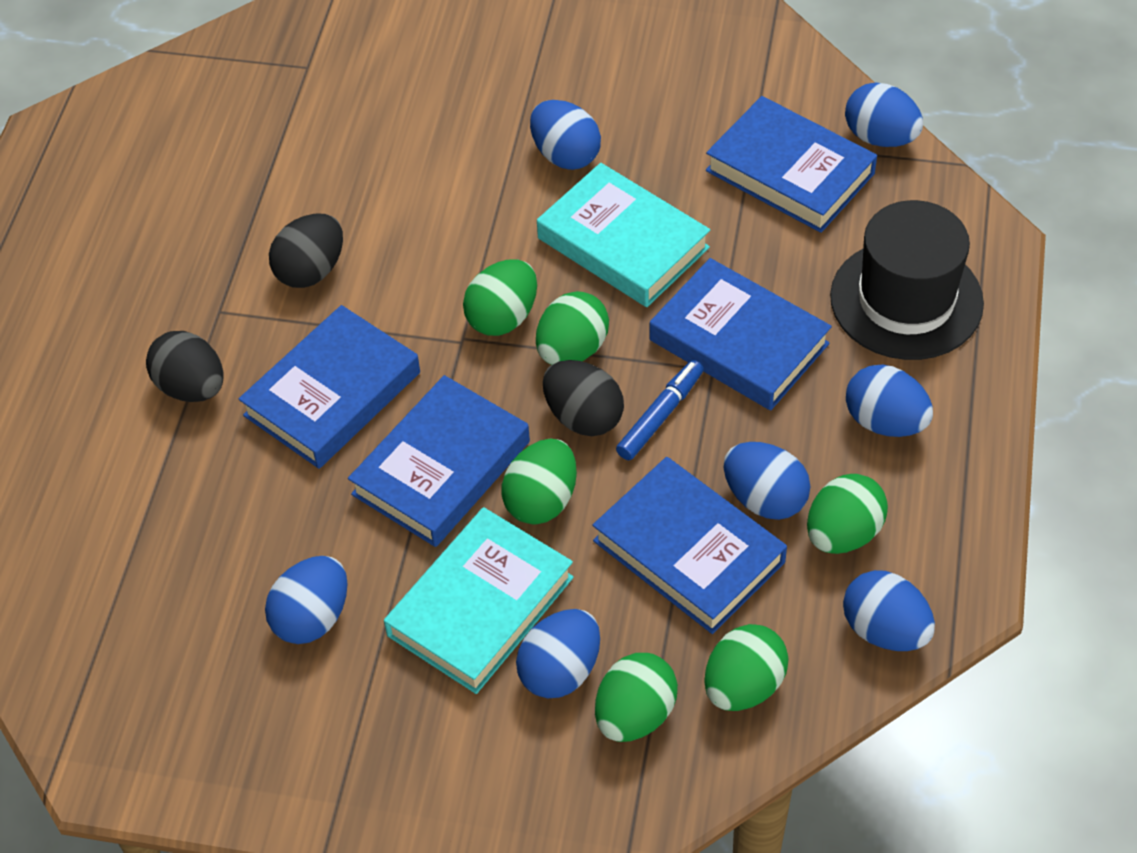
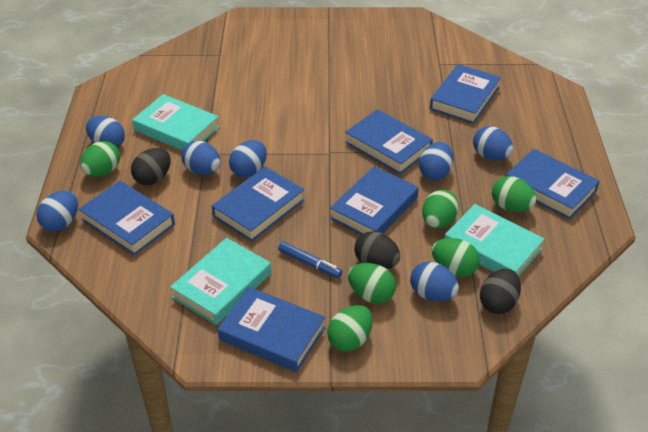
black hat: 1 -> 0
blue book: 5 -> 7
turquoise book: 2 -> 3

